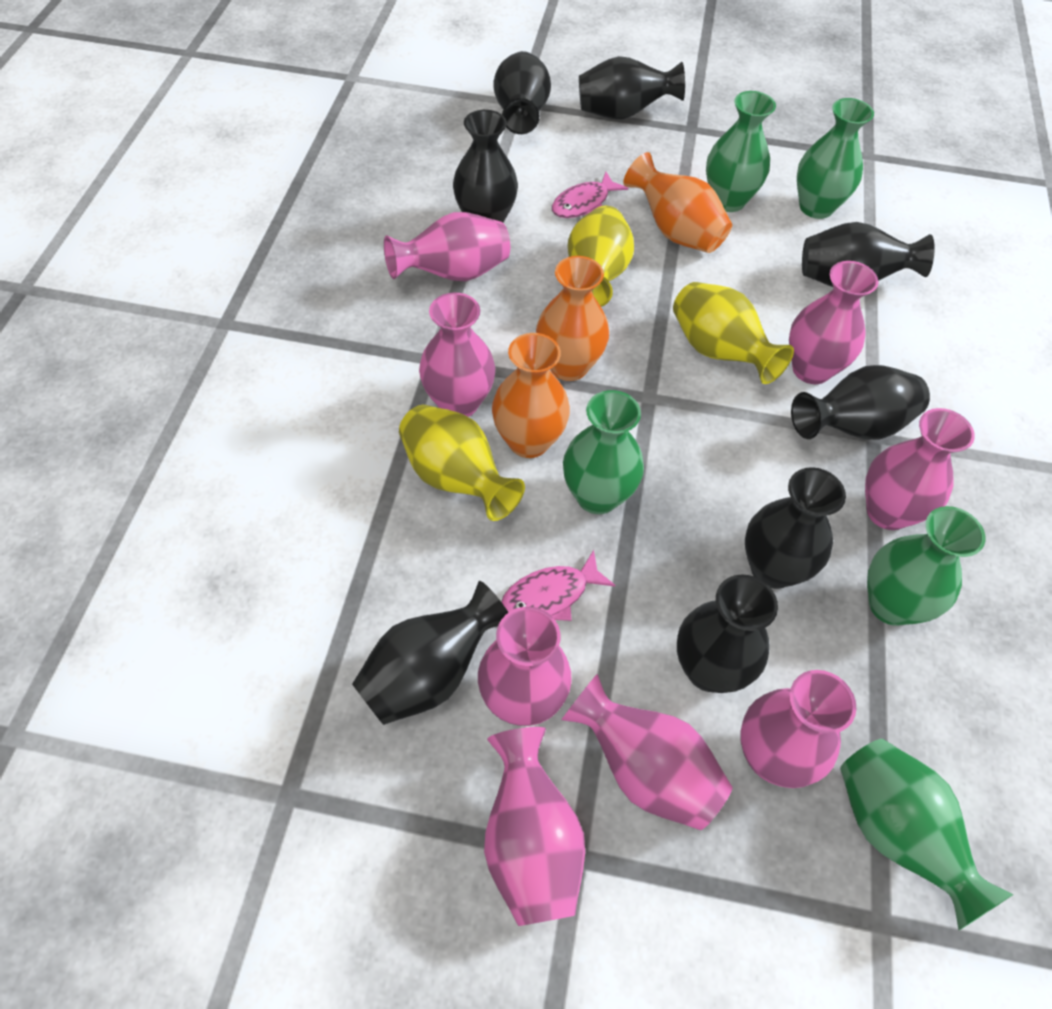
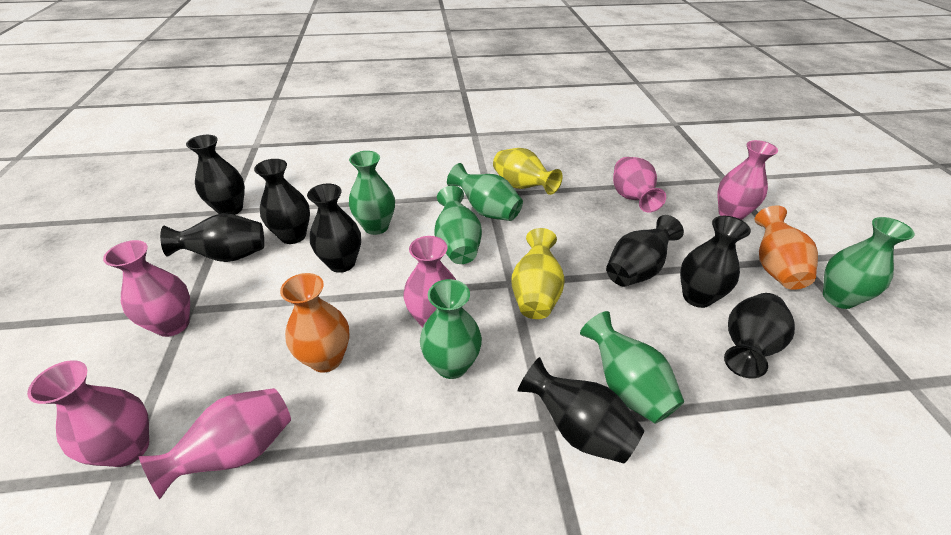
green vase: 5 -> 6
orange vase: 3 -> 2
pink fish: 2 -> 0
pink vase: 8 -> 6
yellow vase: 3 -> 2

